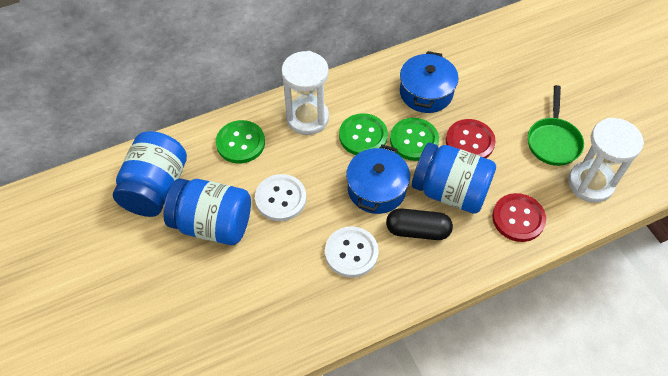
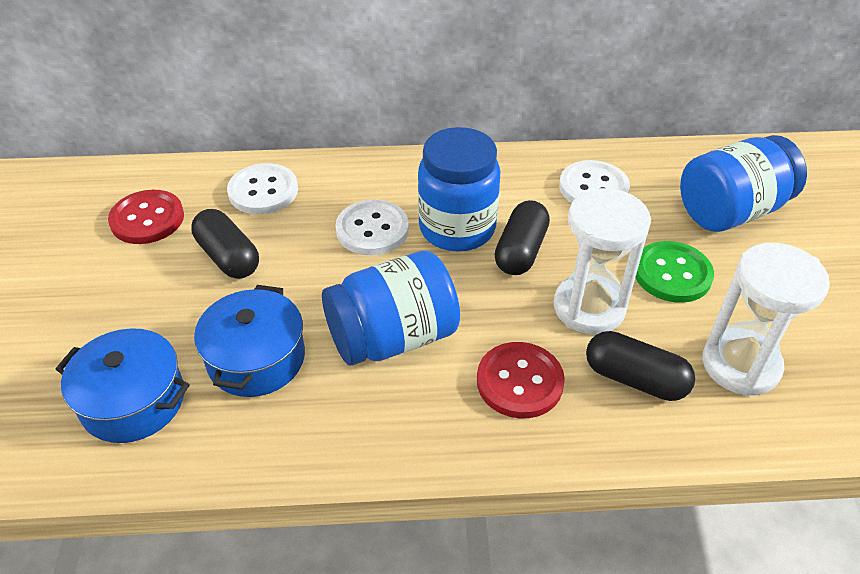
black capsule: 1 -> 3
green button: 3 -> 1
green pan: 1 -> 0
white button: 2 -> 3

